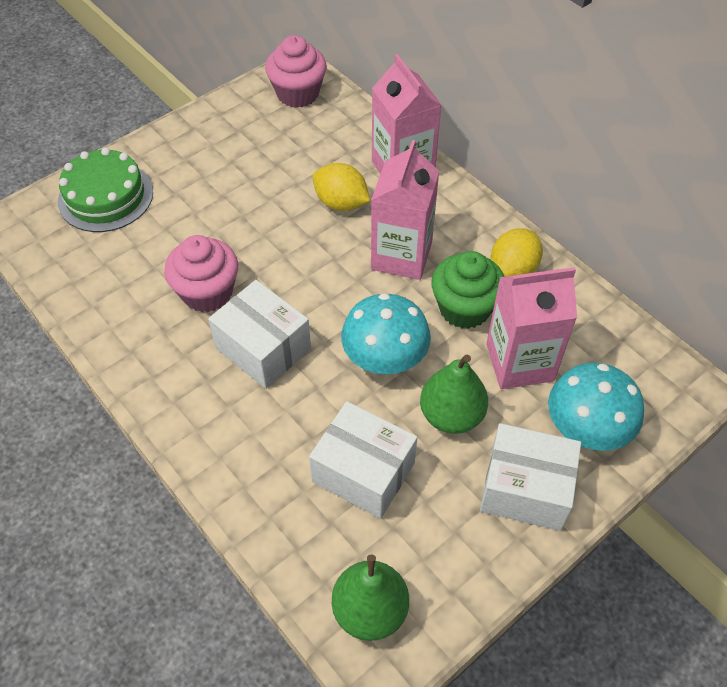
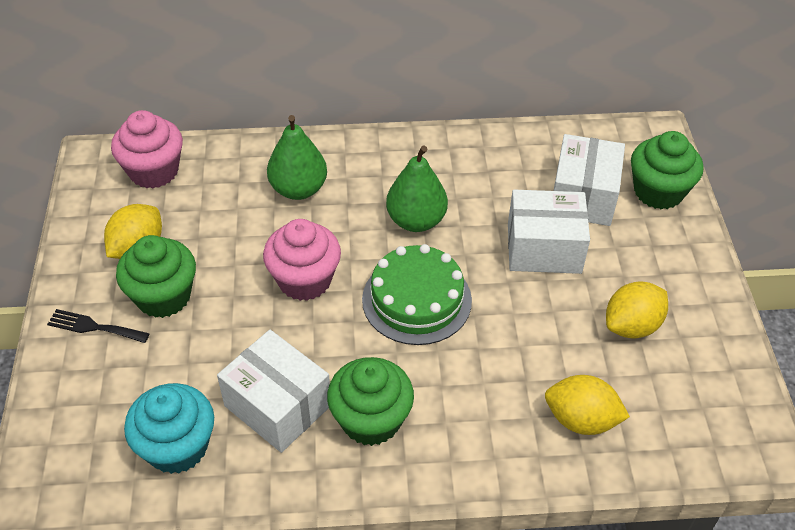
black fork: 0 -> 1
green cupcake: 1 -> 3
pink carton: 3 -> 0
turquoise cupcake: 0 -> 1
turquoise mushroom: 2 -> 0
yellow lemon: 2 -> 3

